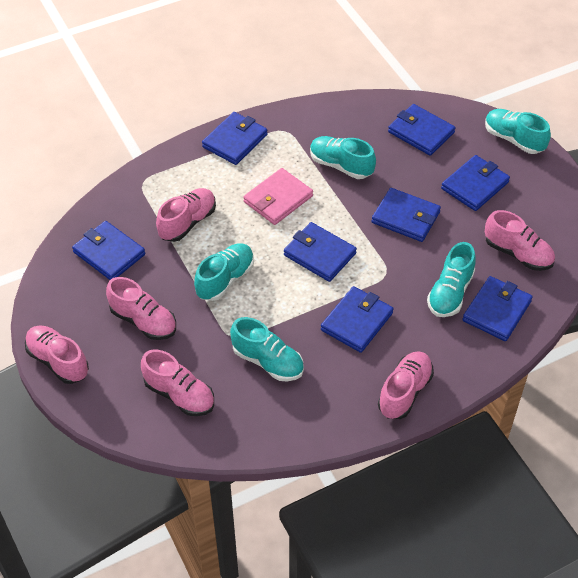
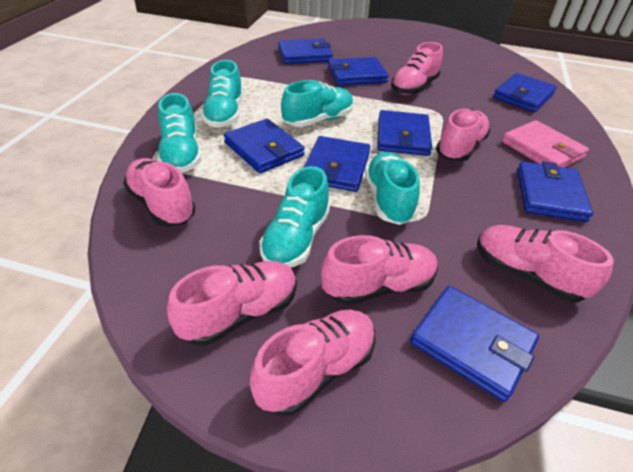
pink shoe: 6 -> 7

